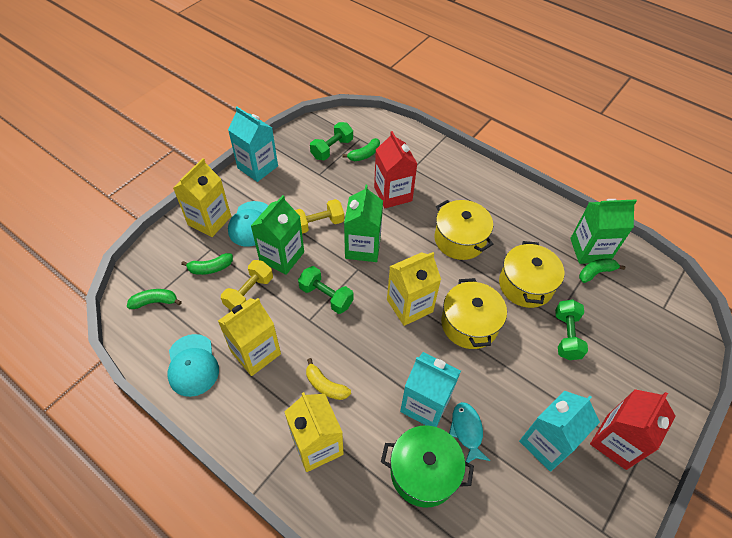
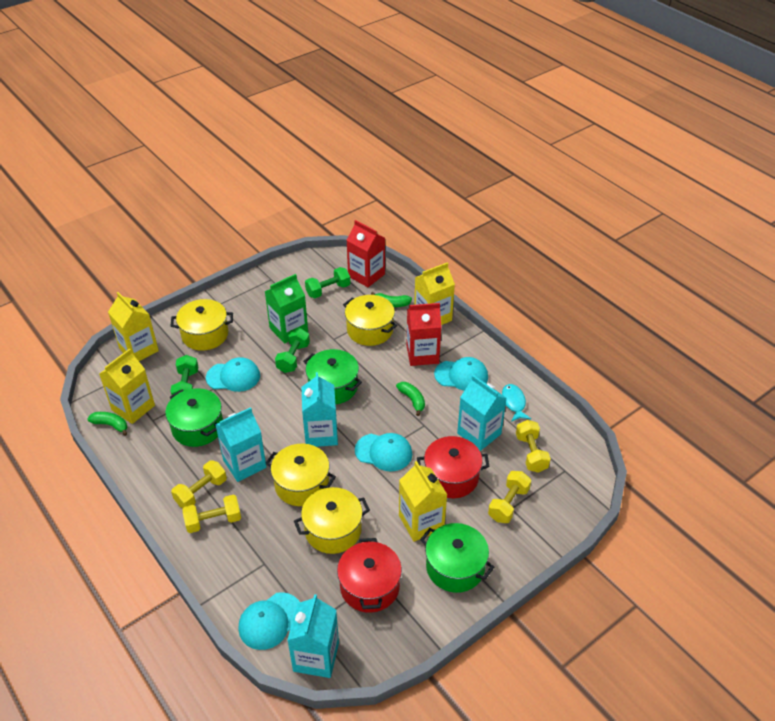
green banana: 4 -> 3
green carton: 3 -> 1
green pot: 1 -> 3
red pot: 0 -> 2
turquoise cap: 2 -> 4
turquoise carton: 3 -> 4
yellow banana: 1 -> 0
yellow dumbbell: 2 -> 4
yellow pot: 3 -> 4

